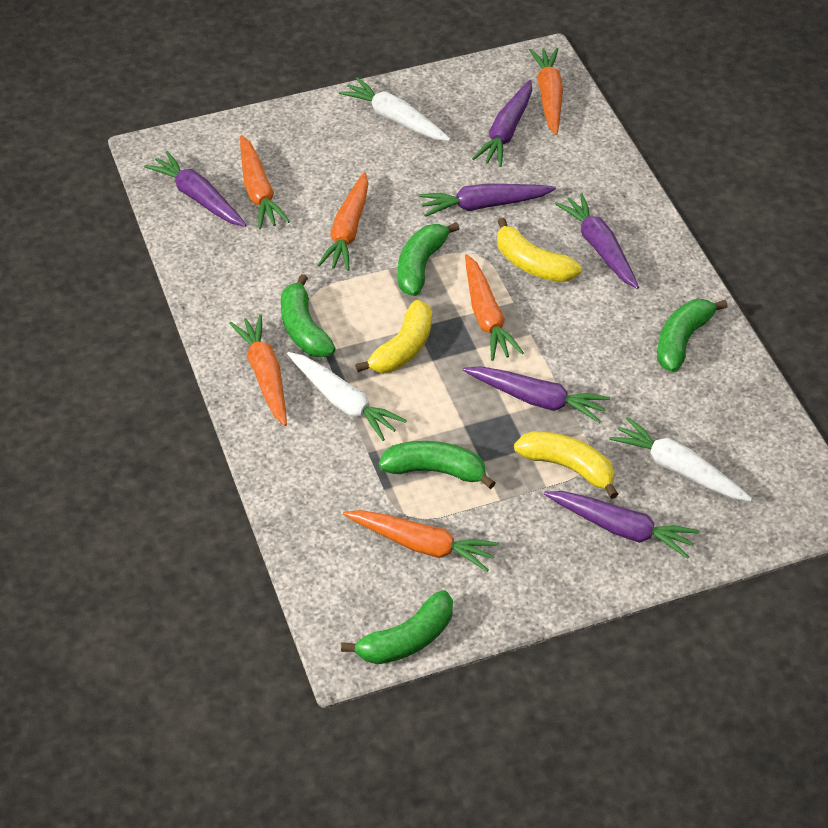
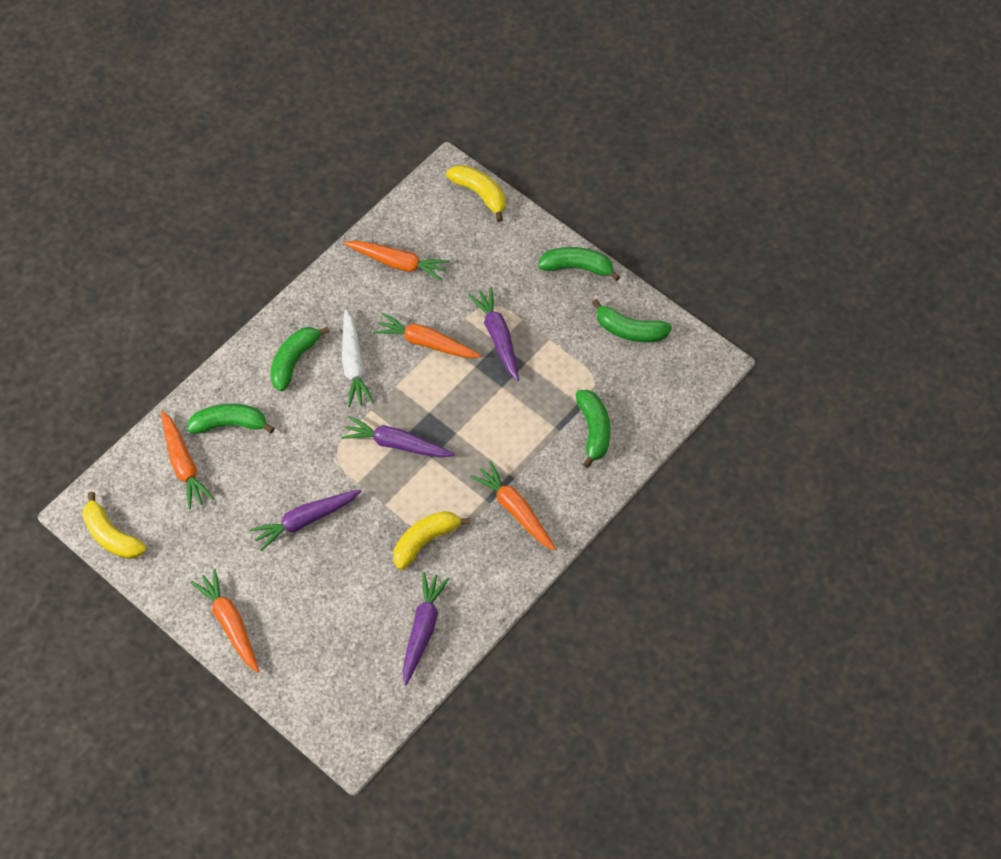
orange carrot: 6 -> 5
purple carrot: 6 -> 4
white carrot: 3 -> 1

